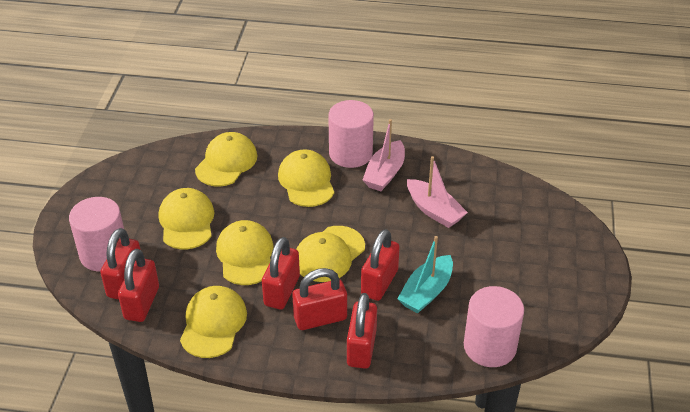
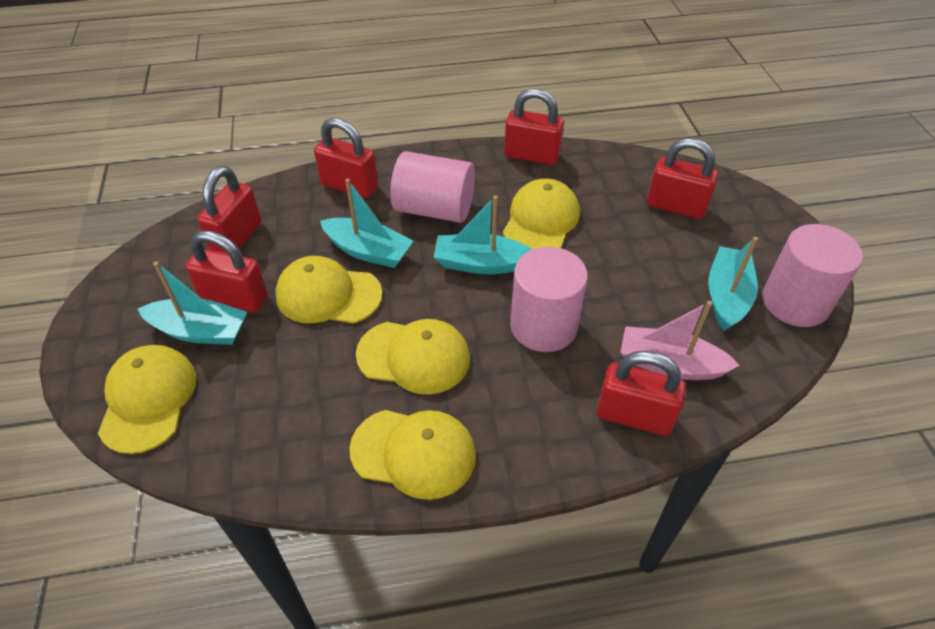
pink boat: 2 -> 1
turquoise boat: 1 -> 4
yellow cap: 6 -> 5

